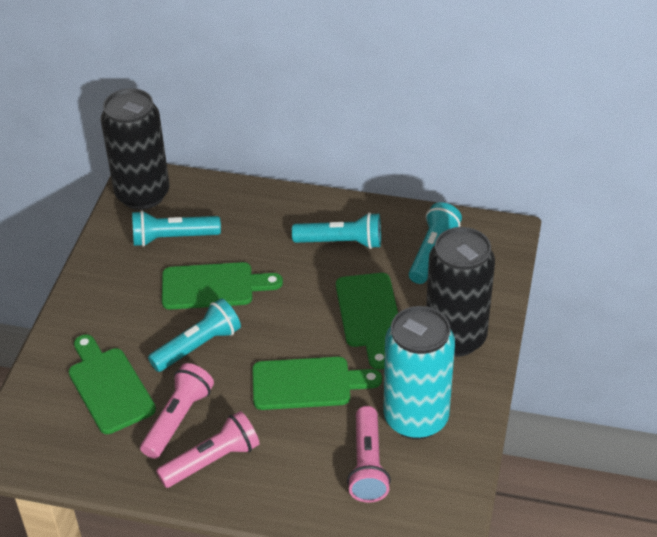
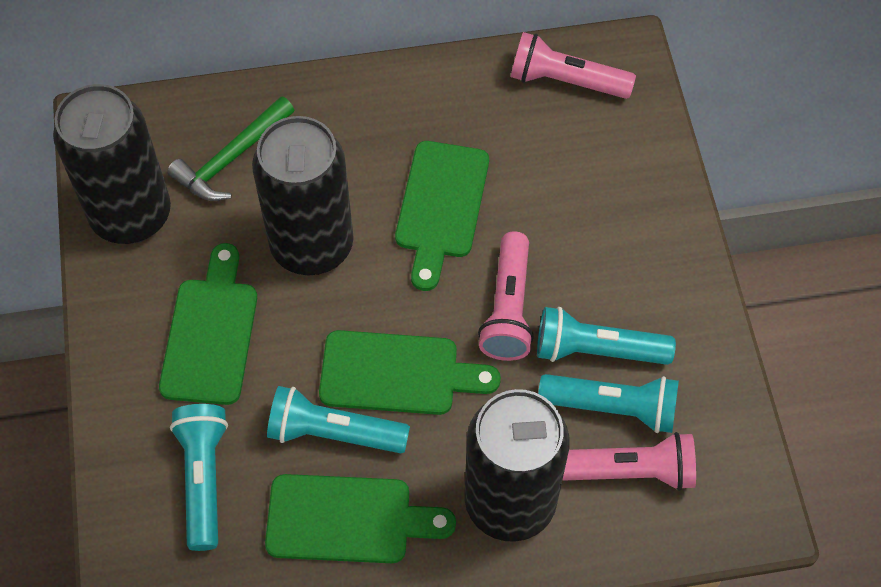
black can: 2 -> 3
green hammer: 0 -> 1
turquoise can: 1 -> 0

